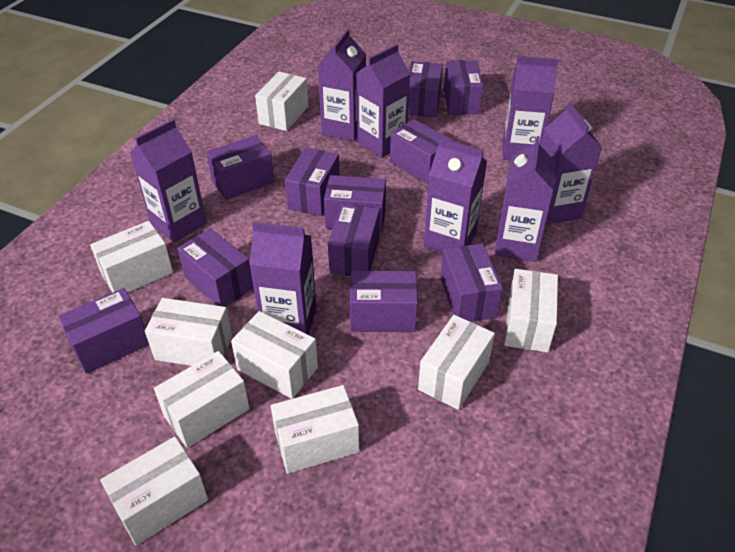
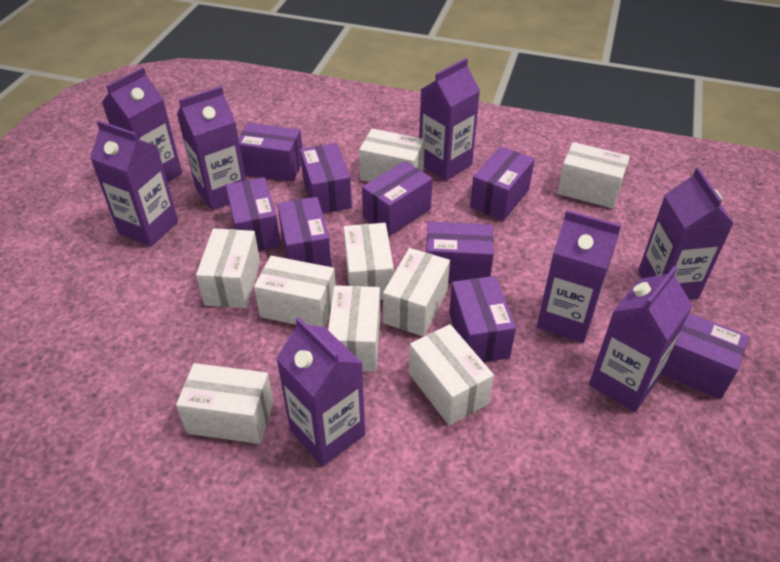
purple box: 11 -> 9

